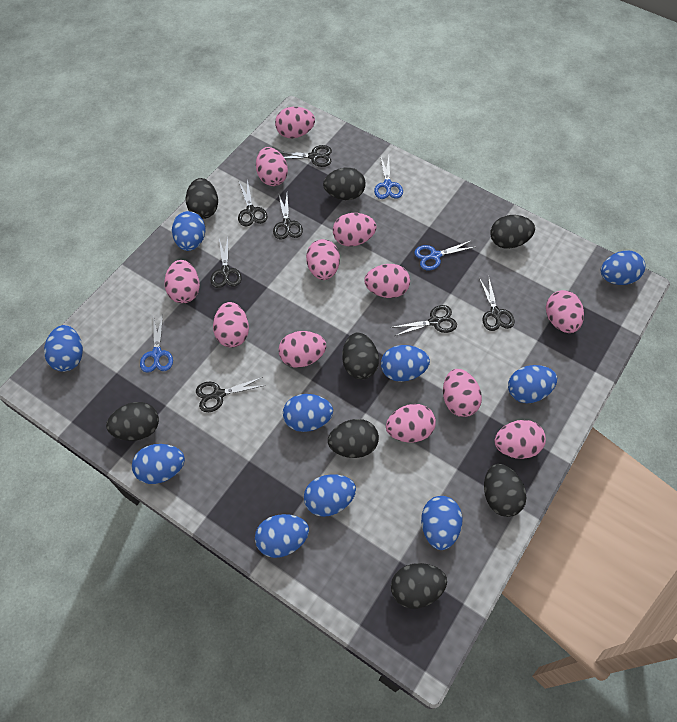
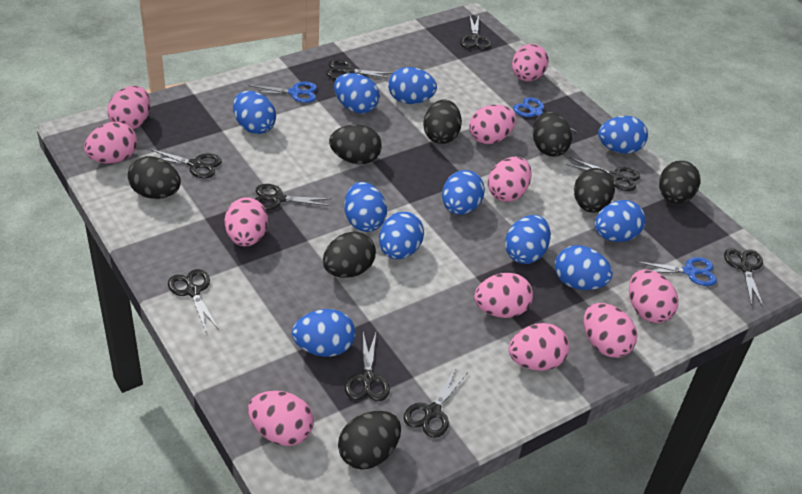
black scissors: 7 -> 9
blue egg: 10 -> 11
pink egg: 12 -> 11

